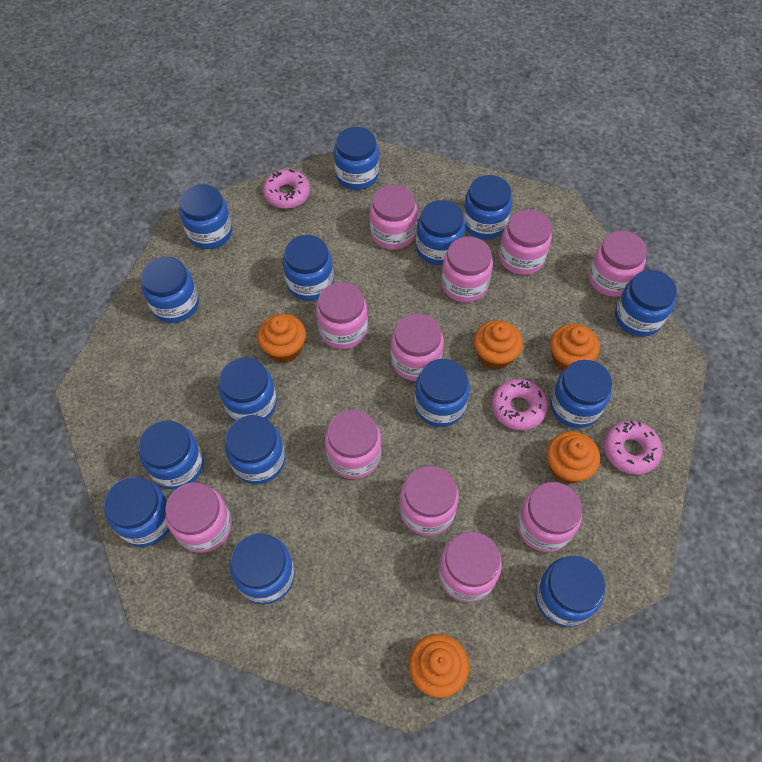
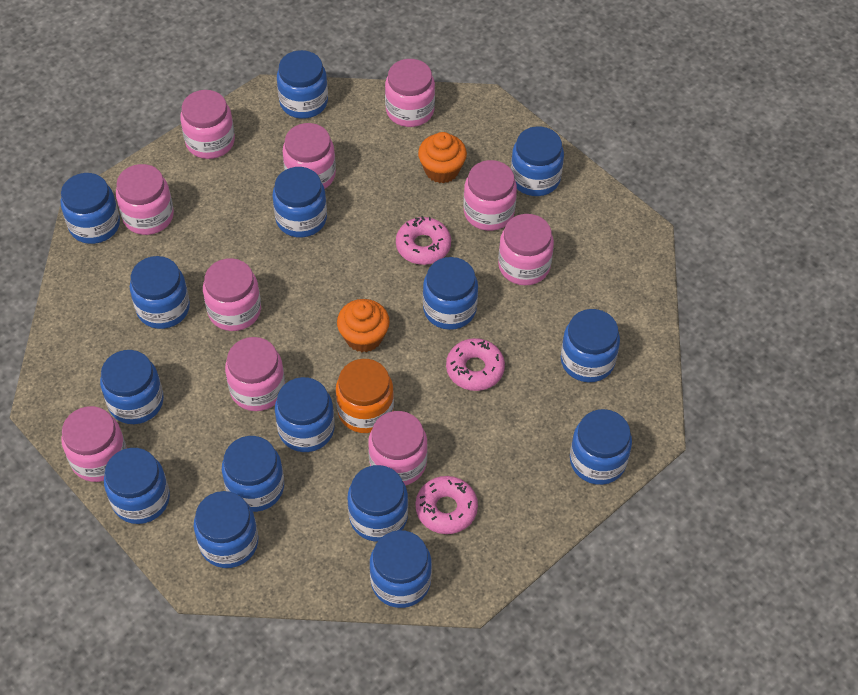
orange cupcake: 5 -> 2
orange jar: 0 -> 1
pink jar: 11 -> 10

